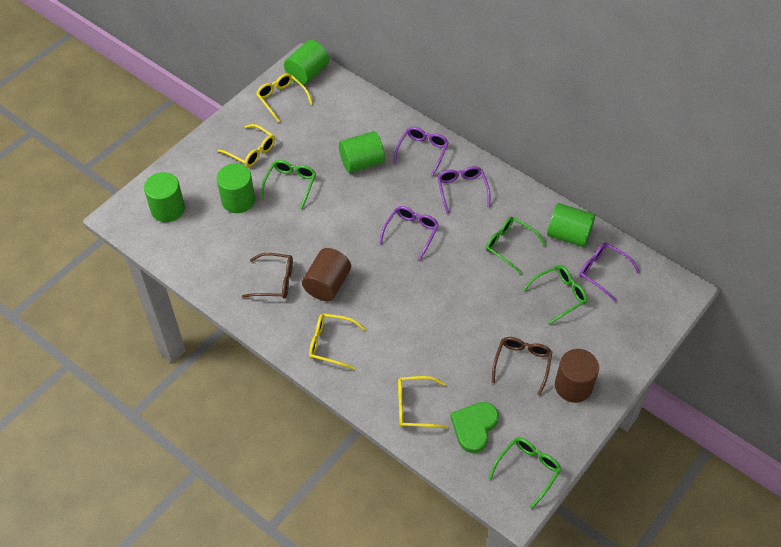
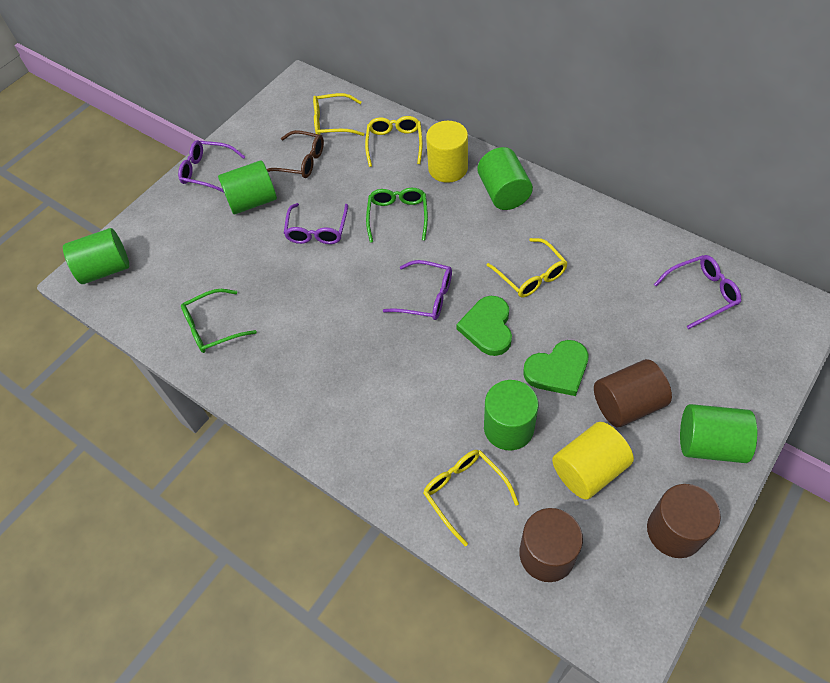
brown cylinder: 2 -> 3
brown glasses: 2 -> 1
green glasses: 4 -> 2
green heart: 1 -> 2
yellow cylinder: 0 -> 2

